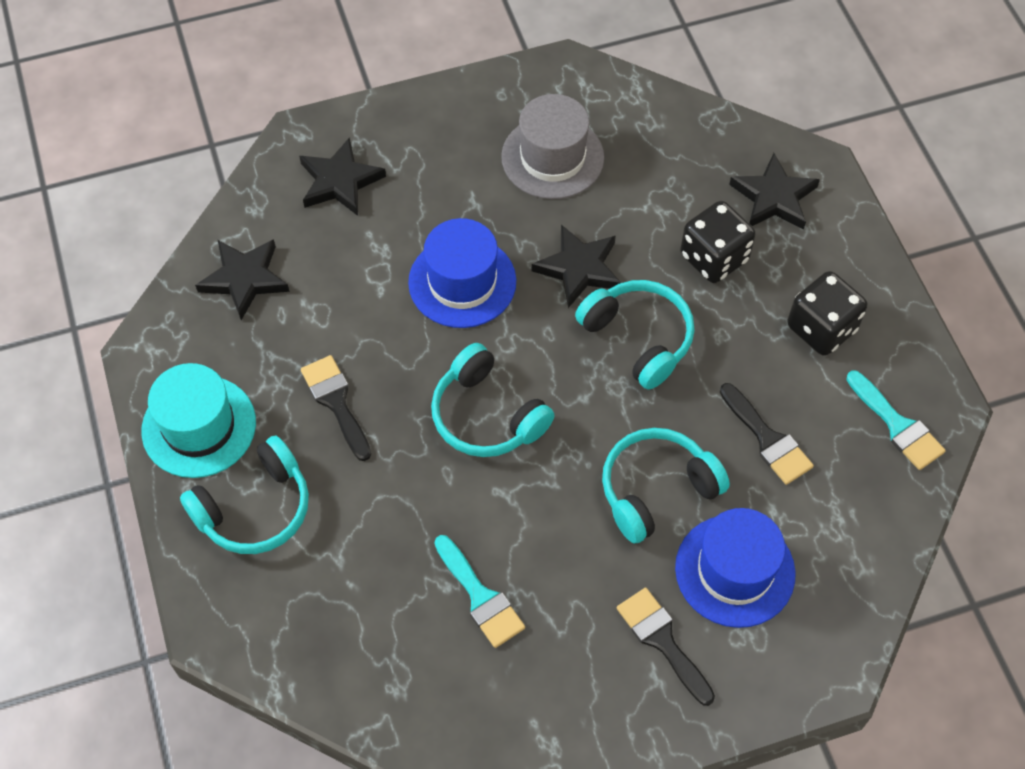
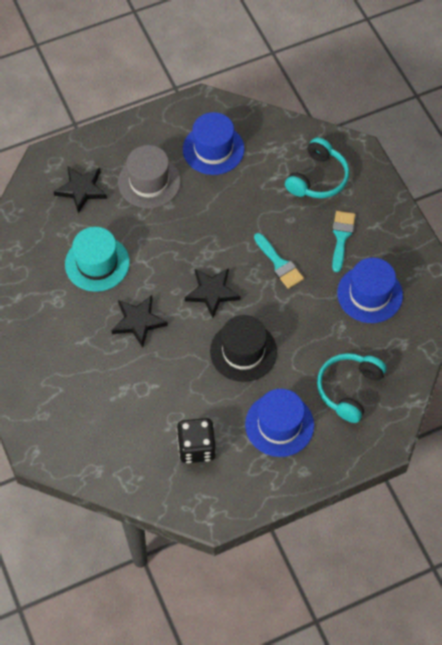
black brush: 3 -> 0
black dice: 2 -> 1
black hat: 0 -> 1
black star: 4 -> 3
blue hat: 2 -> 3
turquoise headphones: 4 -> 2

